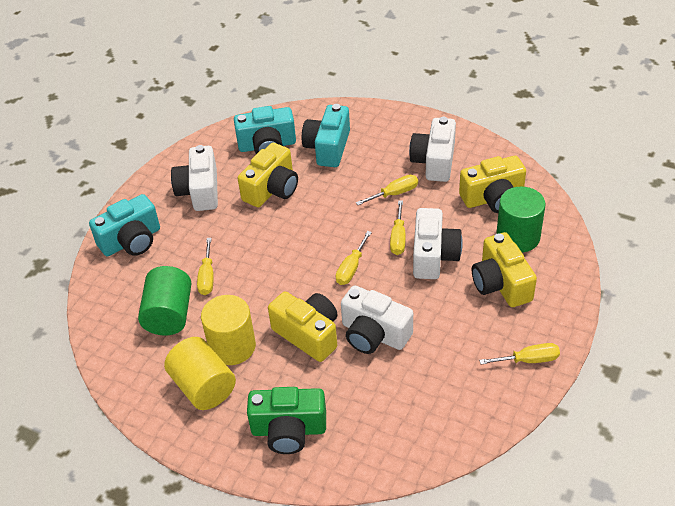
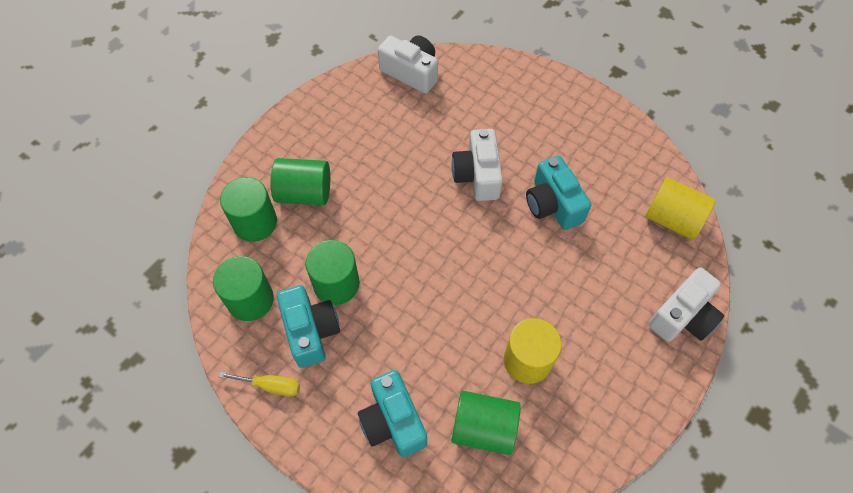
green camera: 1 -> 0
green cylinder: 2 -> 5
white camera: 4 -> 3
yellow camera: 4 -> 0
yellow screwdriver: 5 -> 1

